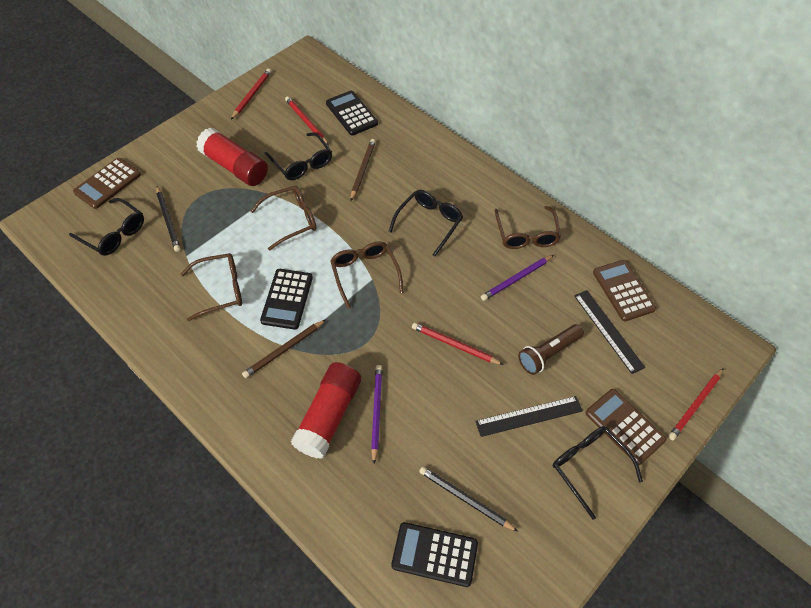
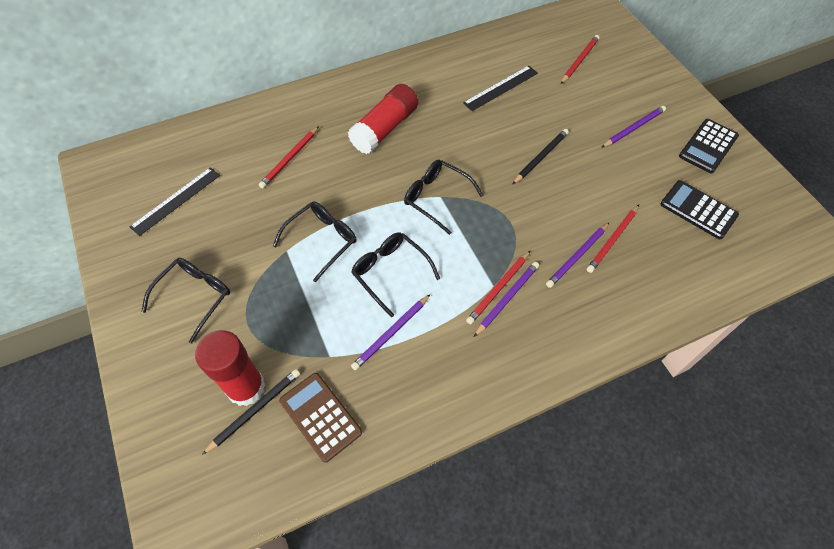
black calculator: 3 -> 2
brown calculator: 3 -> 1
brown flashlight: 1 -> 0
brown glasses: 4 -> 0
brown pencil: 2 -> 0
purple pencil: 2 -> 4

